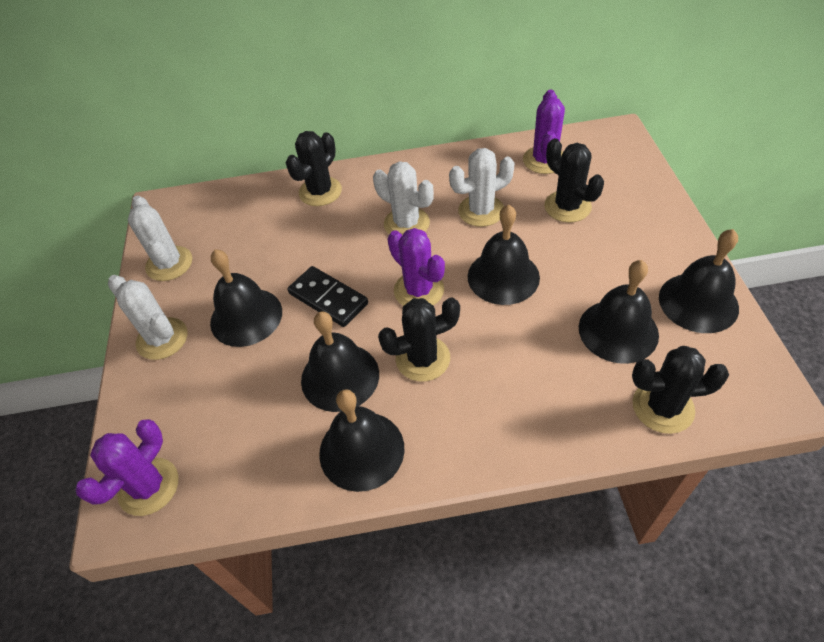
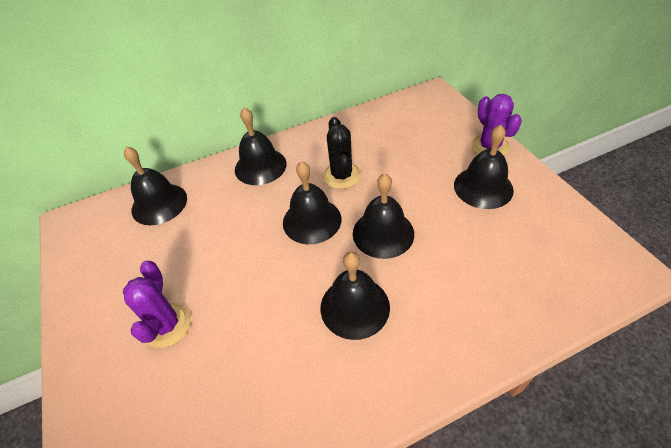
black cactus: 4 -> 1
black domino: 1 -> 0
purple cactus: 3 -> 2
white cactus: 4 -> 0

